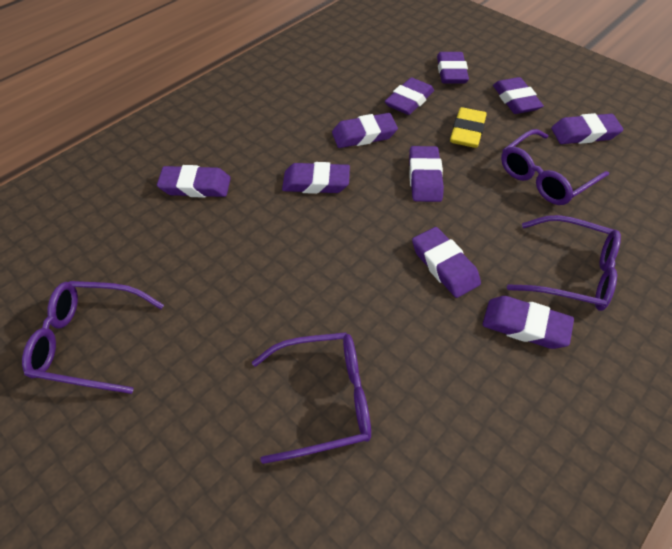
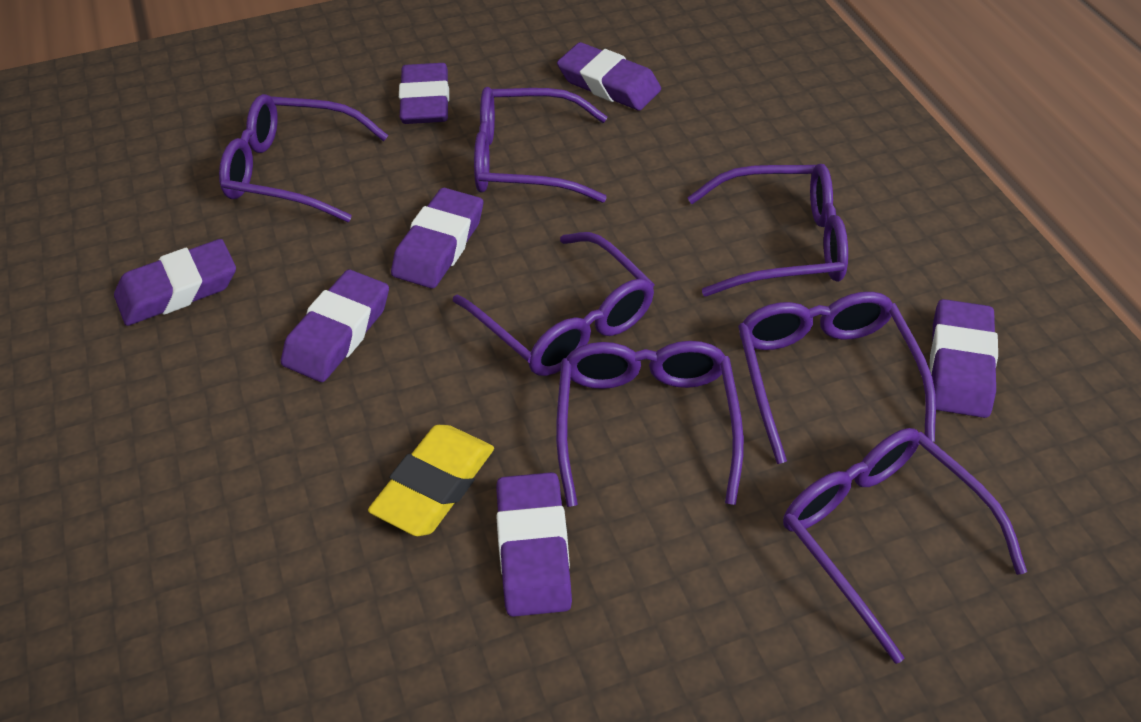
purple eraser: 10 -> 7
purple glasses: 4 -> 7

